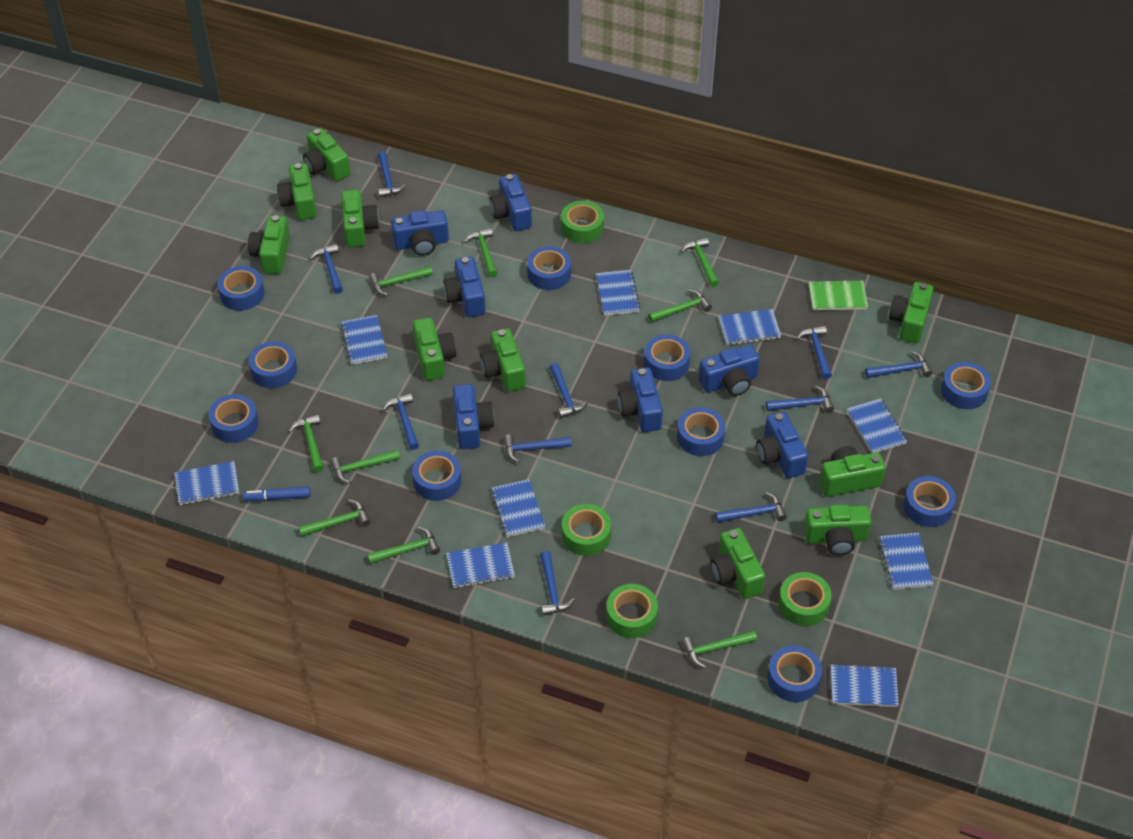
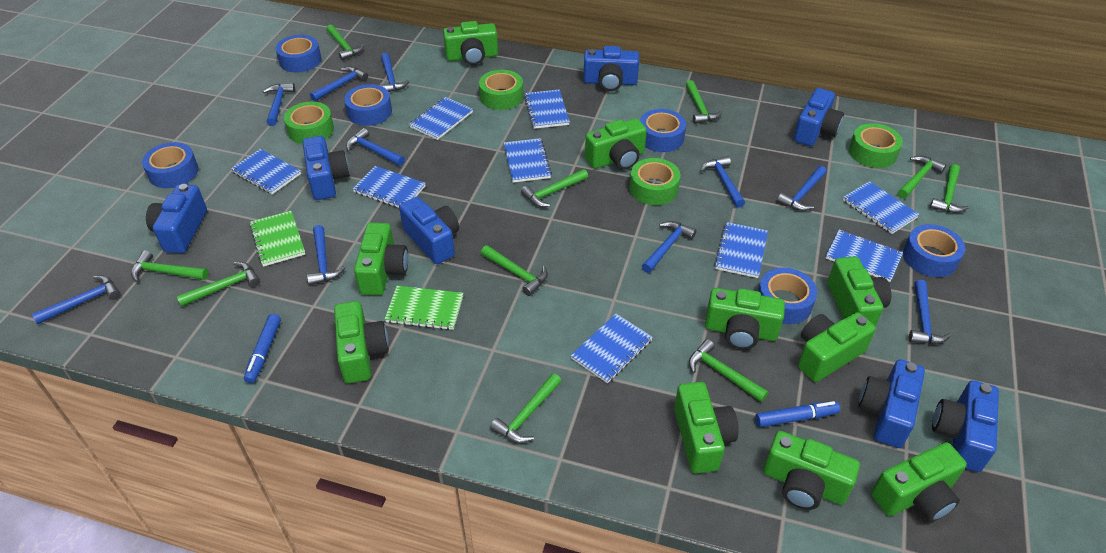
blue marker: 1 -> 2
blue tape: 10 -> 6
green hammer: 9 -> 10
green notebook: 1 -> 2

